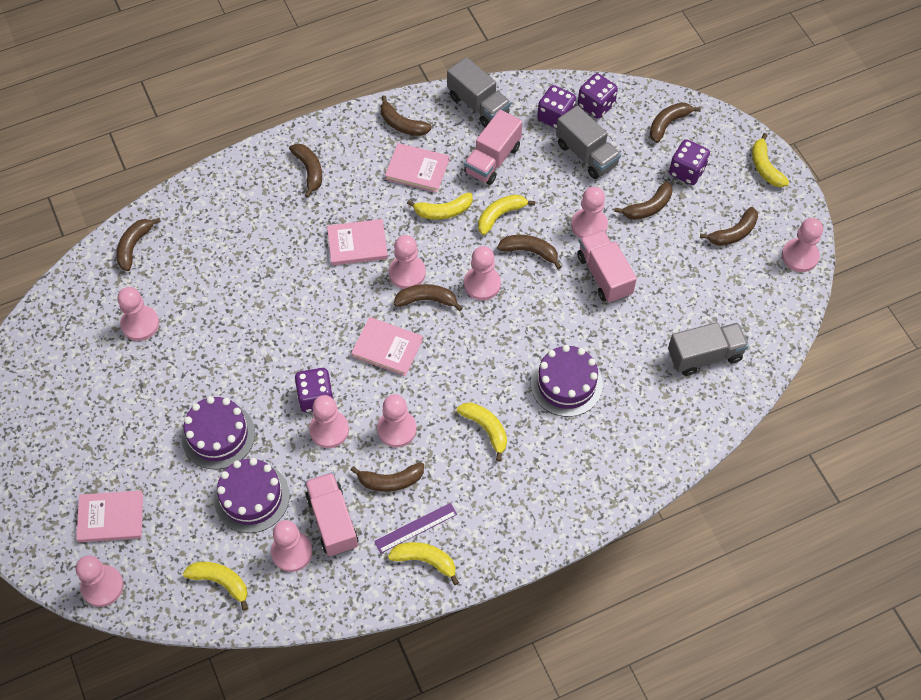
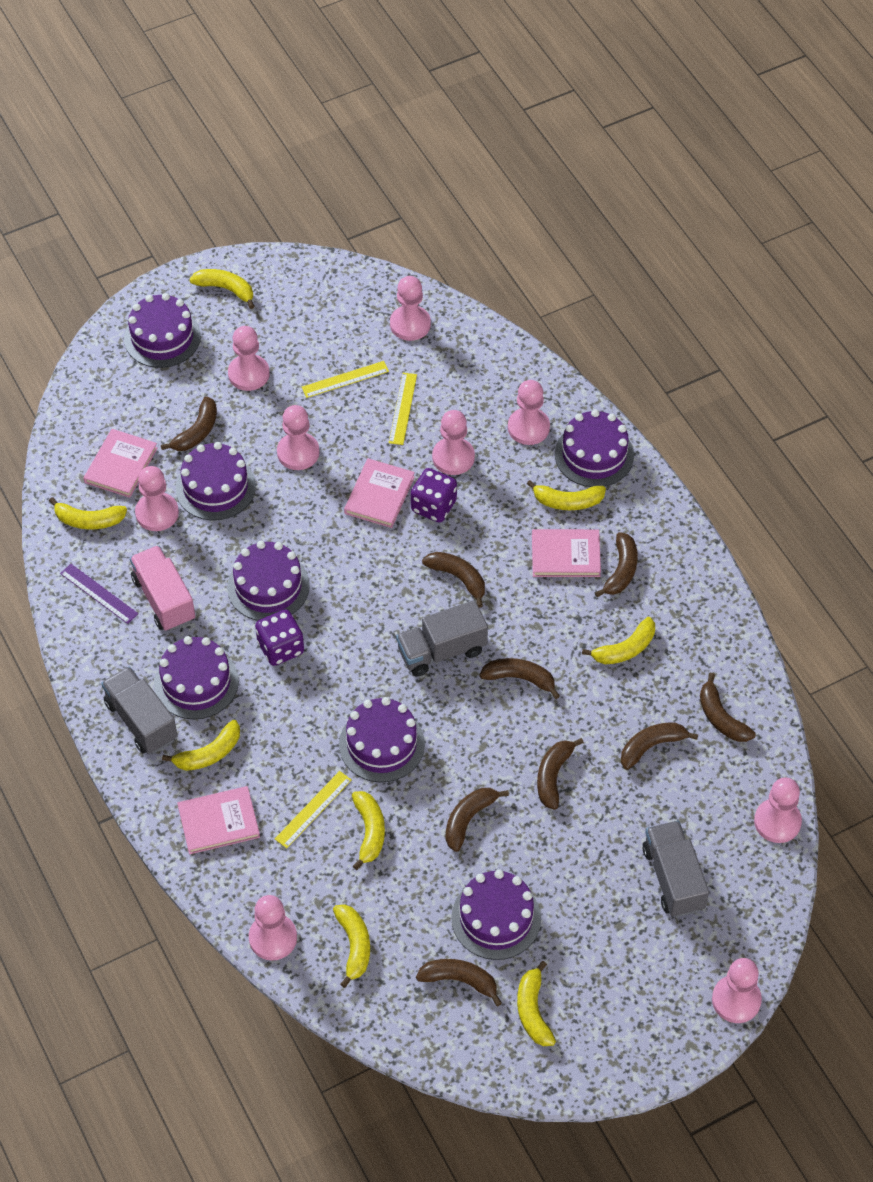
pink truck: 3 -> 1
purple cake: 3 -> 7
purple dice: 4 -> 2
yellow banana: 6 -> 8
yellow ruler: 0 -> 3

